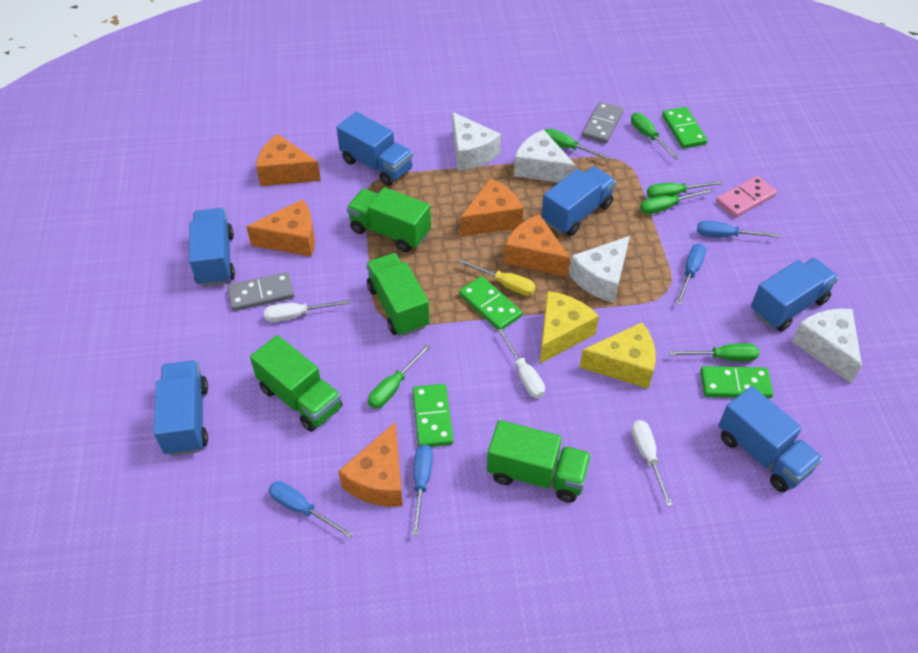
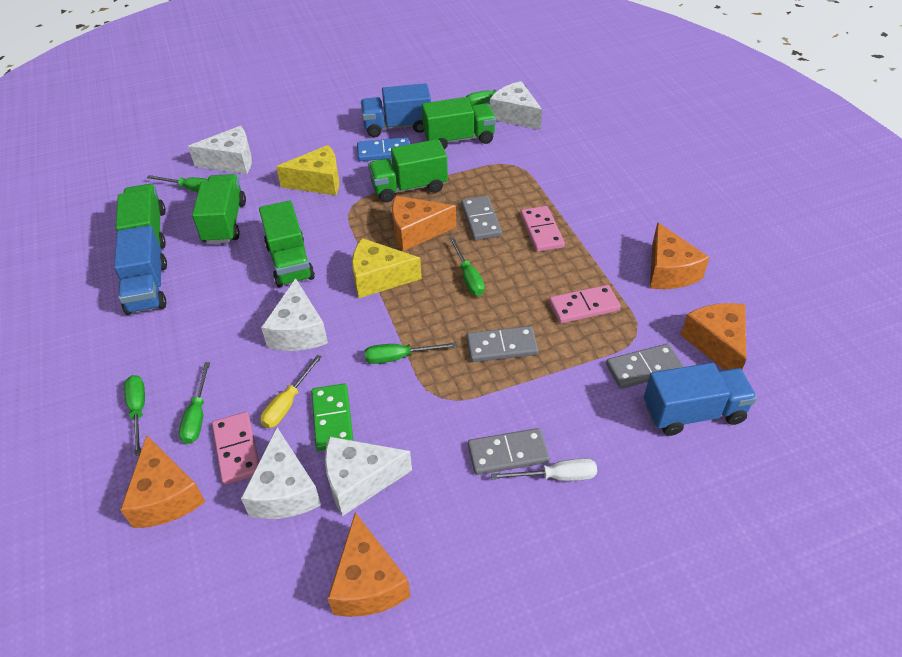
blue domino: 0 -> 1
blue screwdriver: 4 -> 0
blue truck: 6 -> 3
green domino: 4 -> 1
green truck: 4 -> 5
grey domino: 2 -> 4
pink domino: 1 -> 3
white cheese: 4 -> 5
white screwdriver: 3 -> 1

